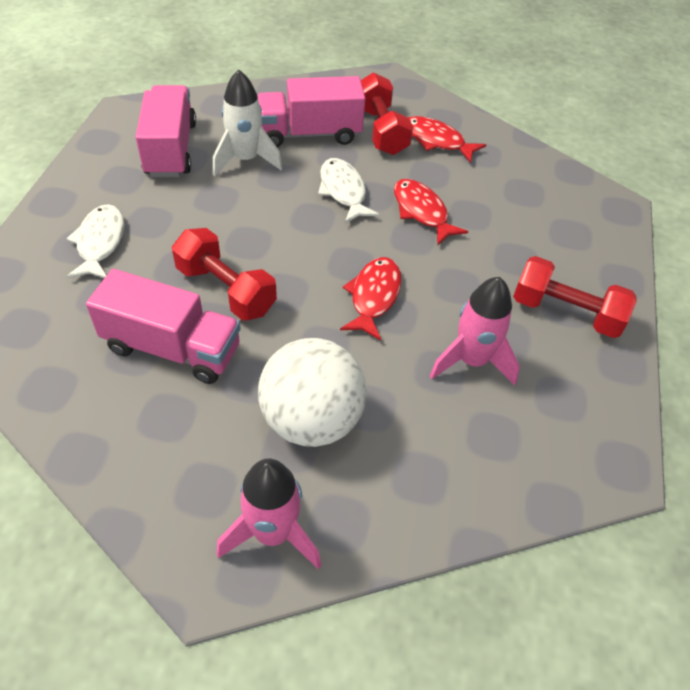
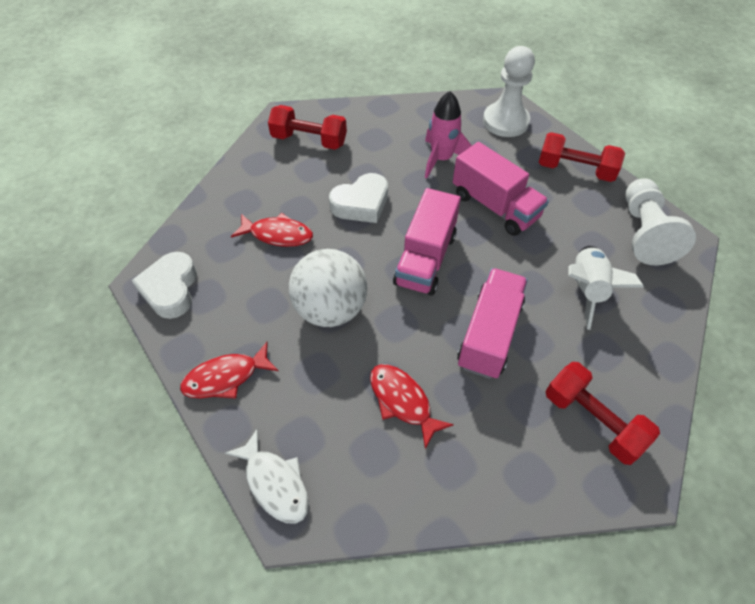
pink rocket: 2 -> 1
white fish: 2 -> 1
white heart: 0 -> 2
white pawn: 0 -> 2

